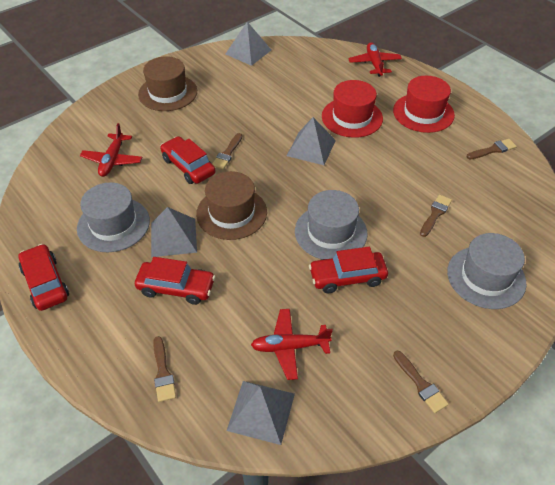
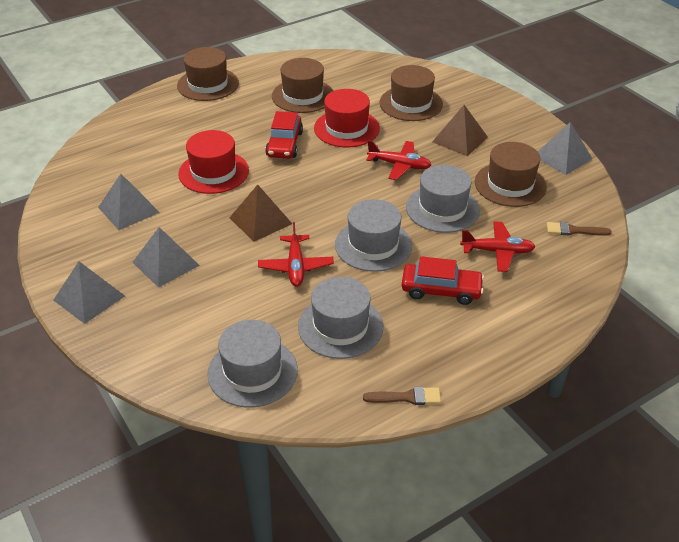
brown brush: 5 -> 2
brown hat: 2 -> 4
brown pyramid: 0 -> 2
grey hat: 3 -> 4
red car: 4 -> 2

